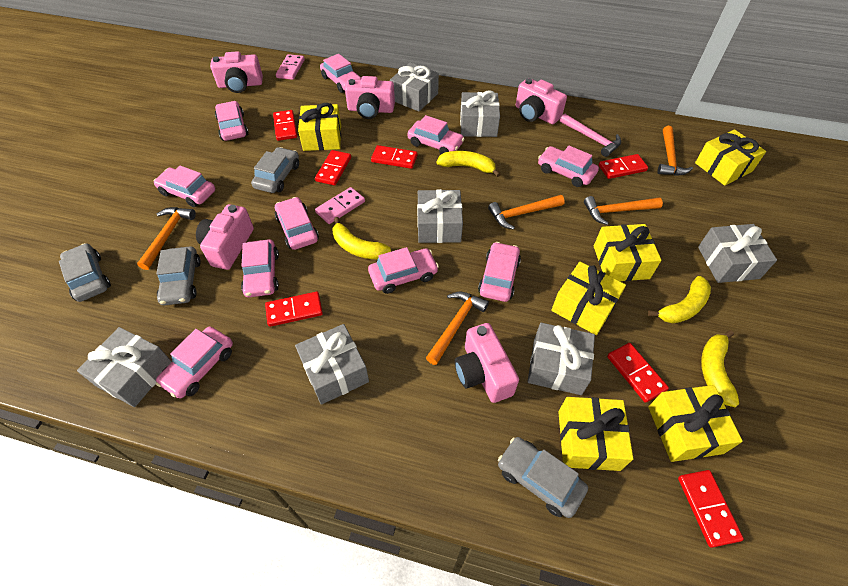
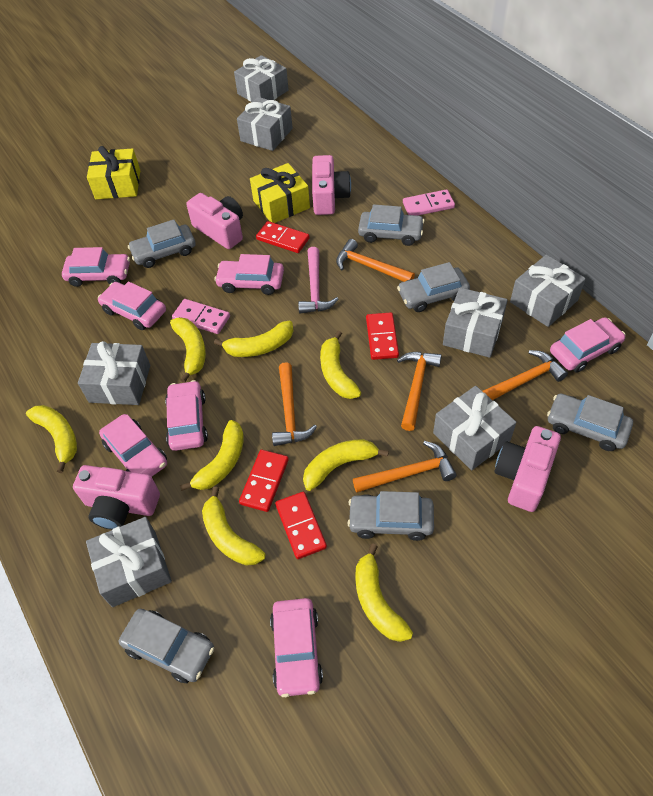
grey car: 4 -> 6
pink camera: 5 -> 4
pink car: 10 -> 7
red domino: 7 -> 4
yellow banana: 4 -> 8
yellow gift: 6 -> 2

